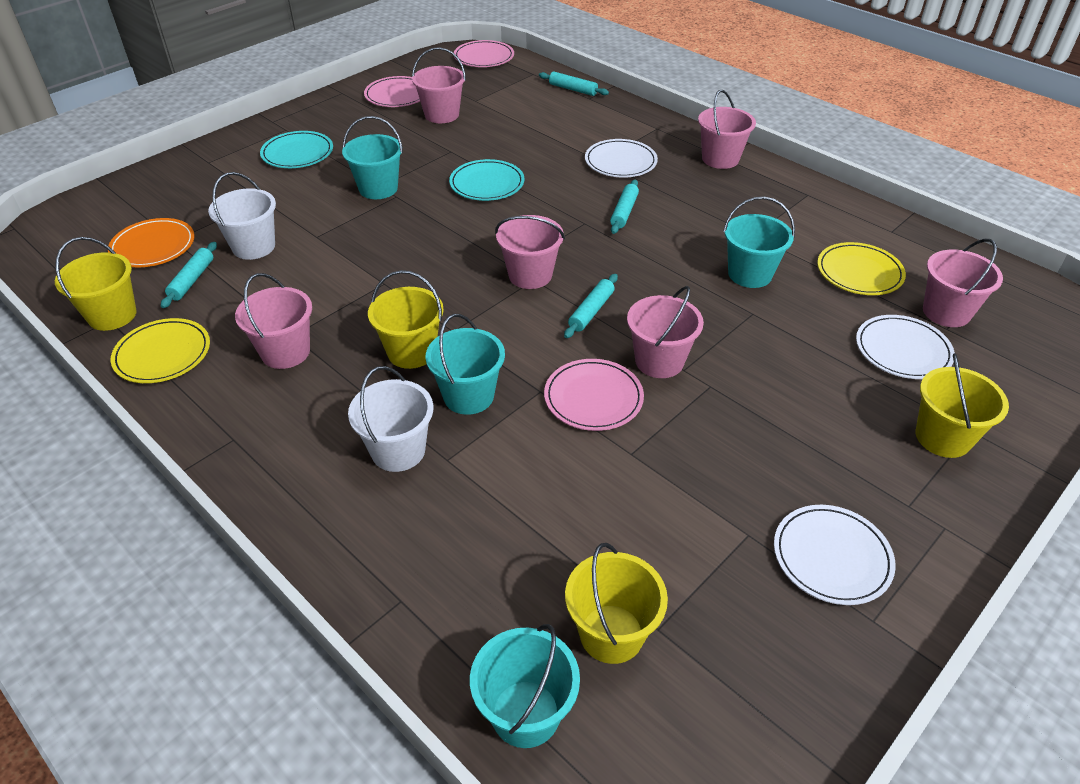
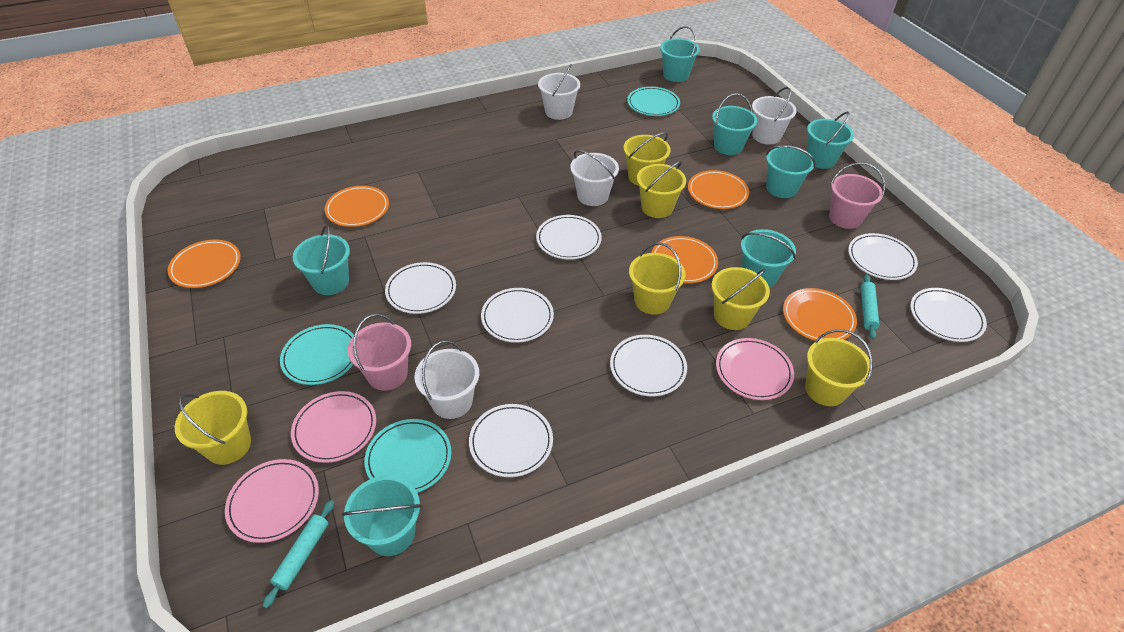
orange plate: 1 -> 5
pink bucket: 6 -> 2
turquoise bucket: 4 -> 7
turquoise plate: 2 -> 3
turquoise rolling pin: 4 -> 2
white bucket: 2 -> 4
white plate: 3 -> 7
yellow bucket: 4 -> 6
yellow plate: 2 -> 0

